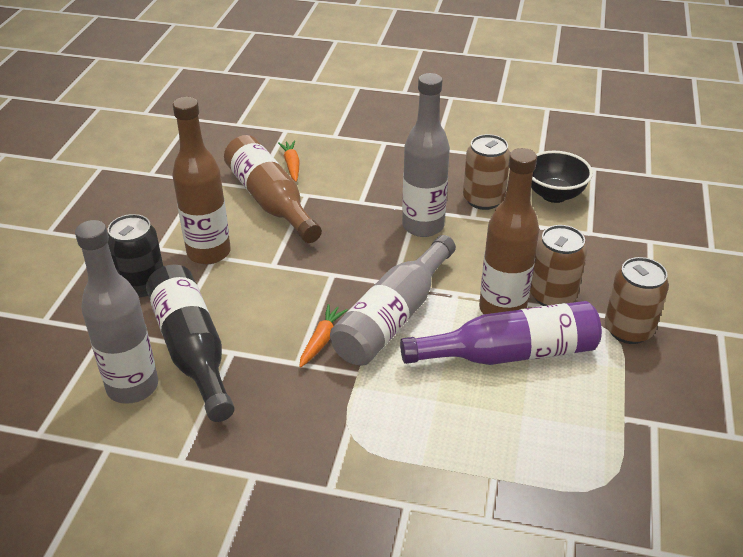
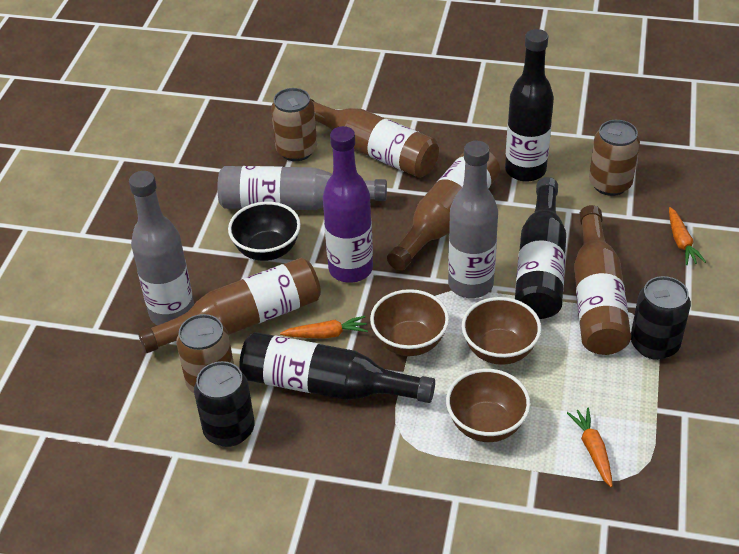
black bottle: 1 -> 3
black can: 1 -> 2
brown bottle: 3 -> 4
brown bowl: 0 -> 3
orange carrot: 2 -> 3

